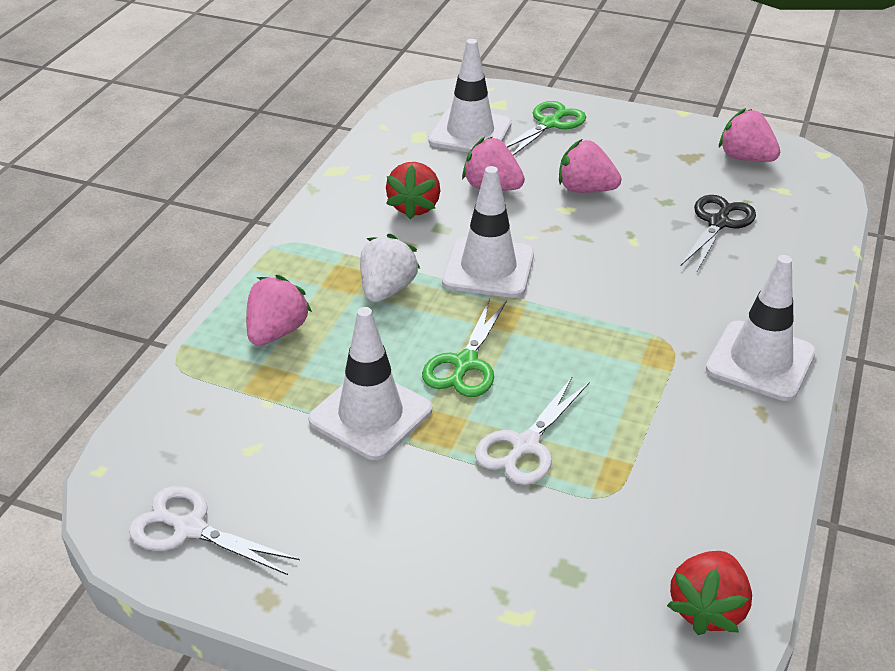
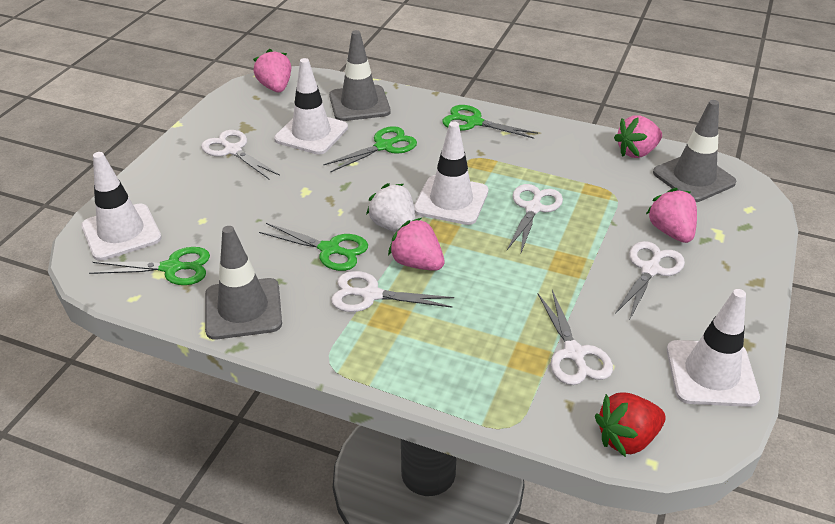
black scissors: 1 -> 0
green scissors: 2 -> 4
grey traffic cone: 0 -> 3
red strawberry: 2 -> 1
white scissors: 2 -> 5

